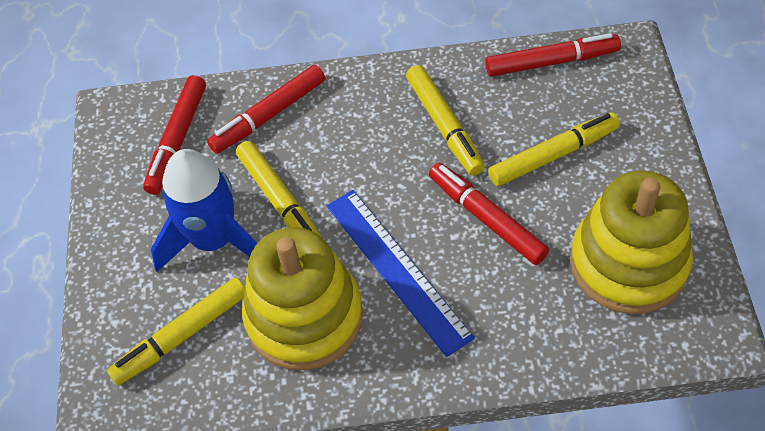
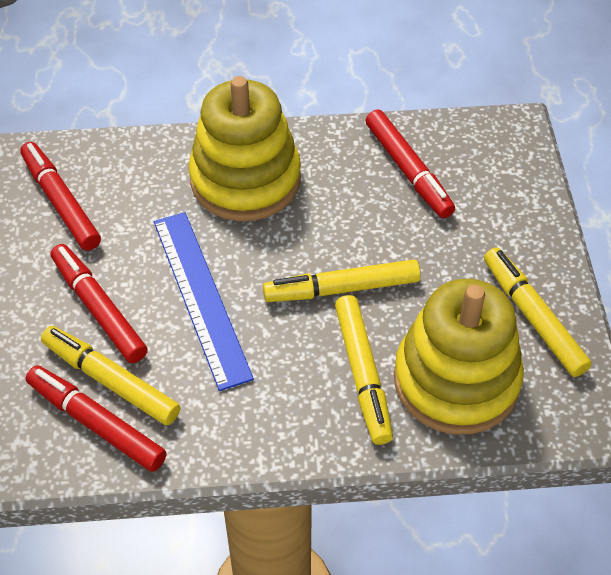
blue rocket: 1 -> 0

